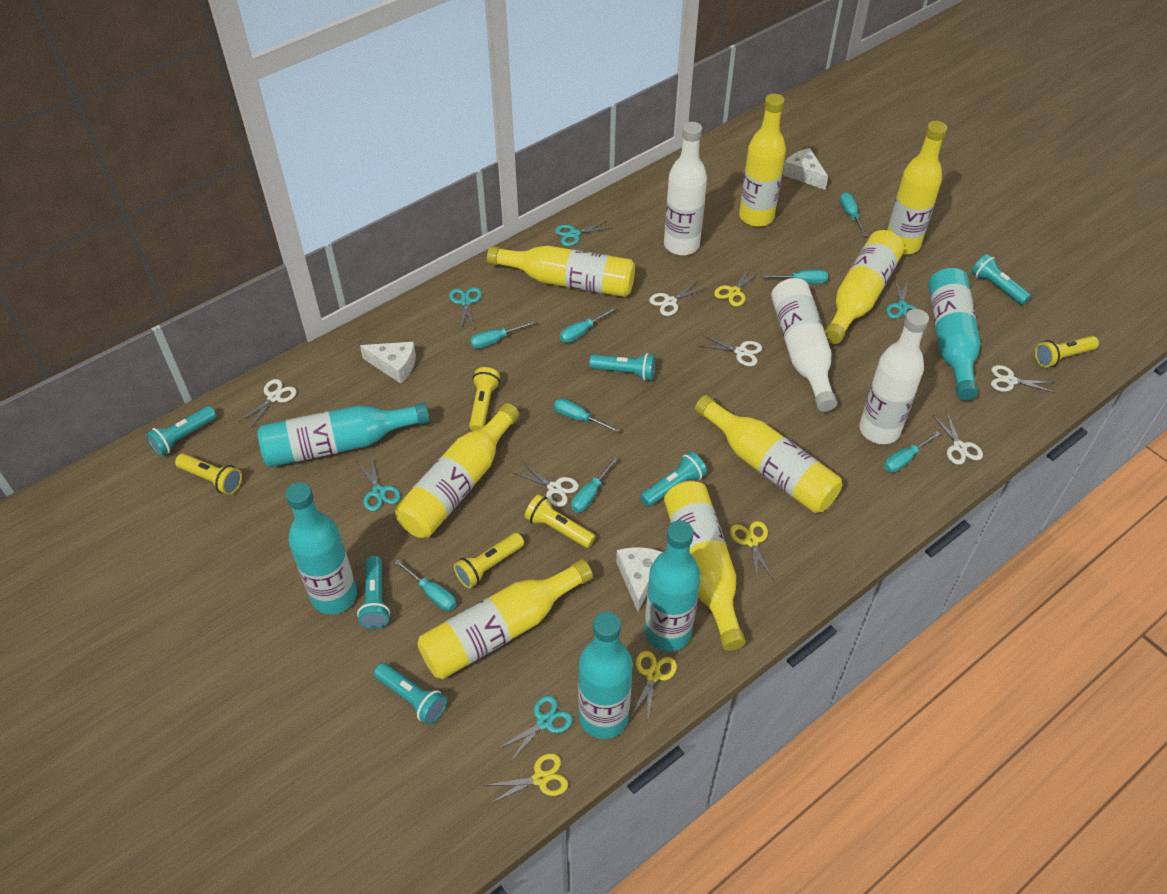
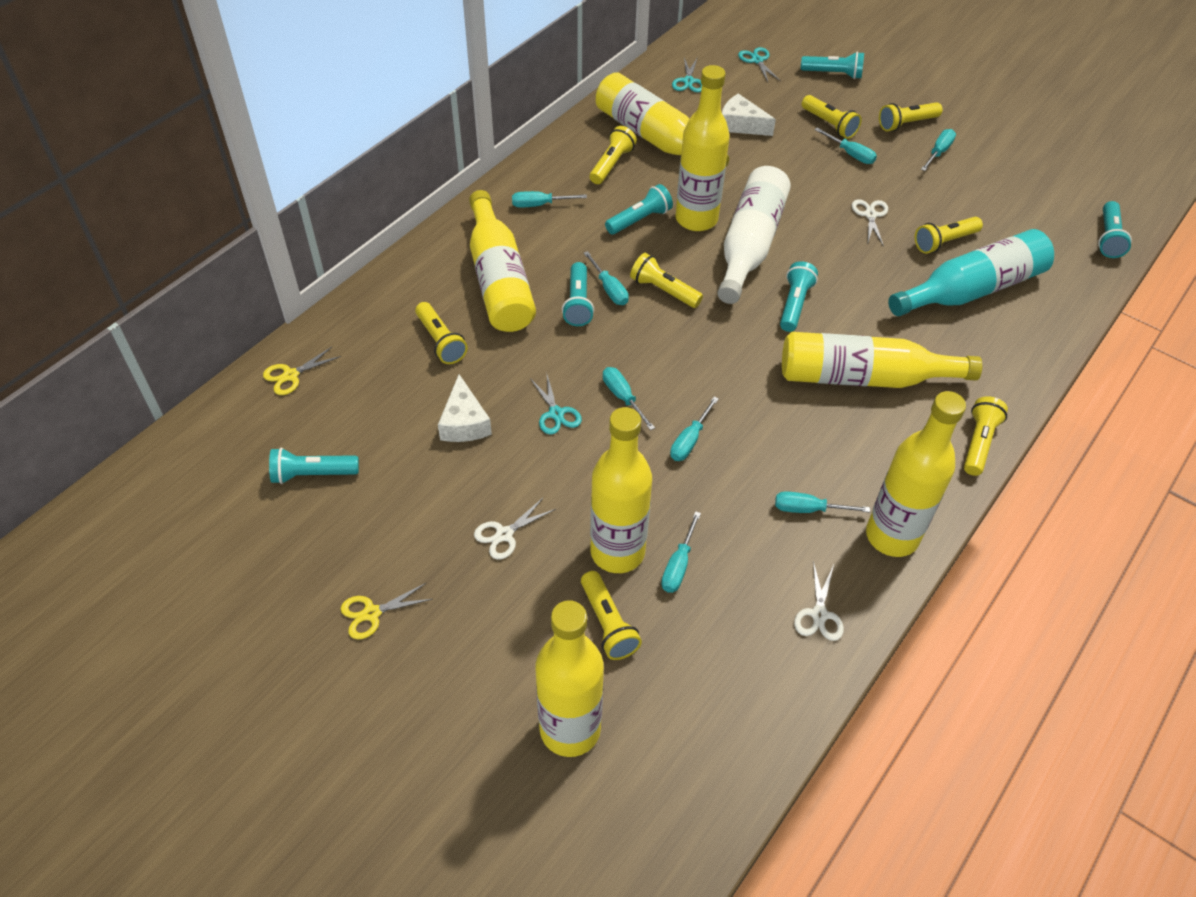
turquoise bottle: 5 -> 1
turquoise scissors: 5 -> 3
white bottle: 3 -> 1
white cheese: 3 -> 2
white scissors: 6 -> 3
yellow bottle: 8 -> 7
yellow flashlight: 5 -> 8
yellow scissors: 4 -> 2

